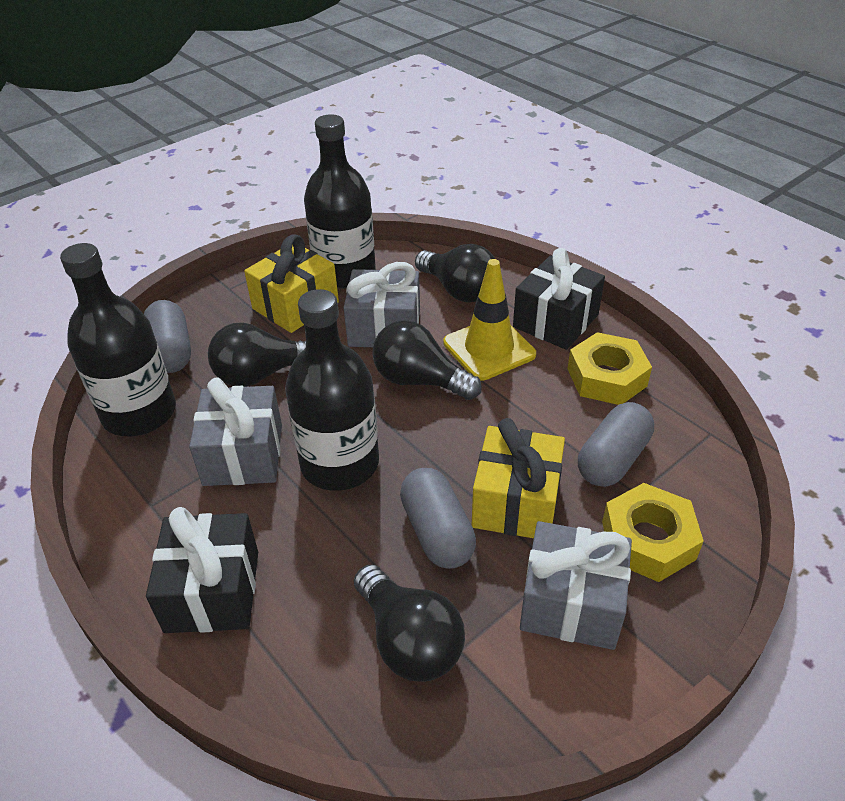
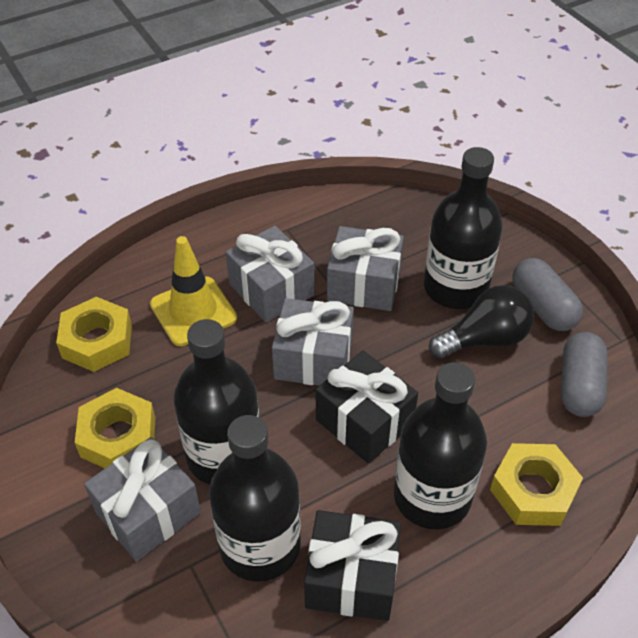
black bottle: 3 -> 4
black light bulb: 4 -> 1
grey capsule: 3 -> 2
grey gift: 3 -> 4
yellow gift: 2 -> 0
yellow nut: 2 -> 3

